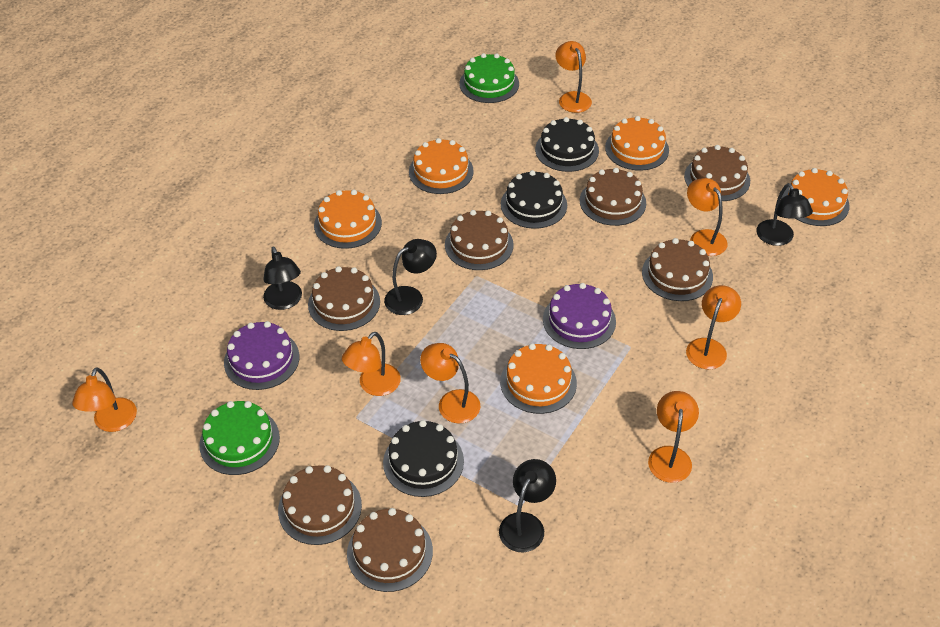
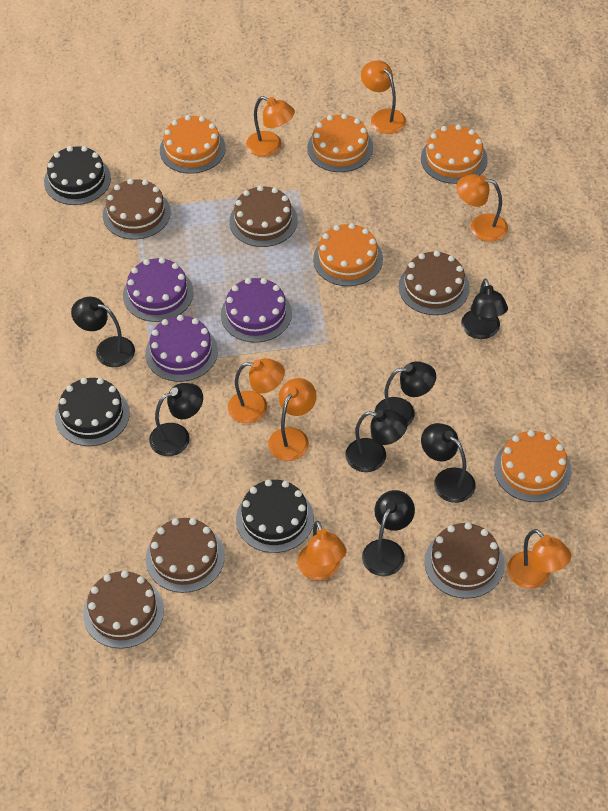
black lamp: 4 -> 7
brown cake: 7 -> 6
green cake: 2 -> 0
purple cake: 2 -> 3

